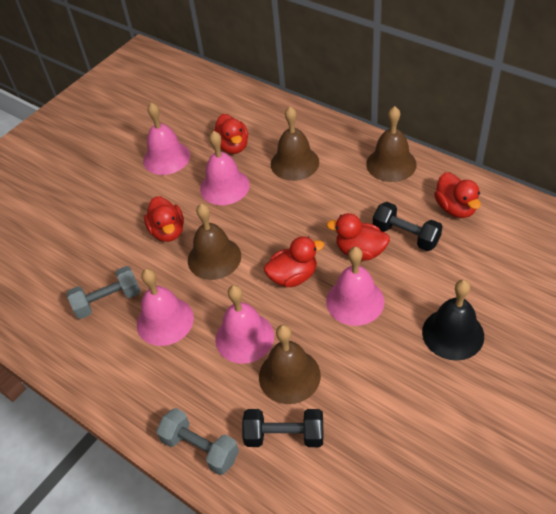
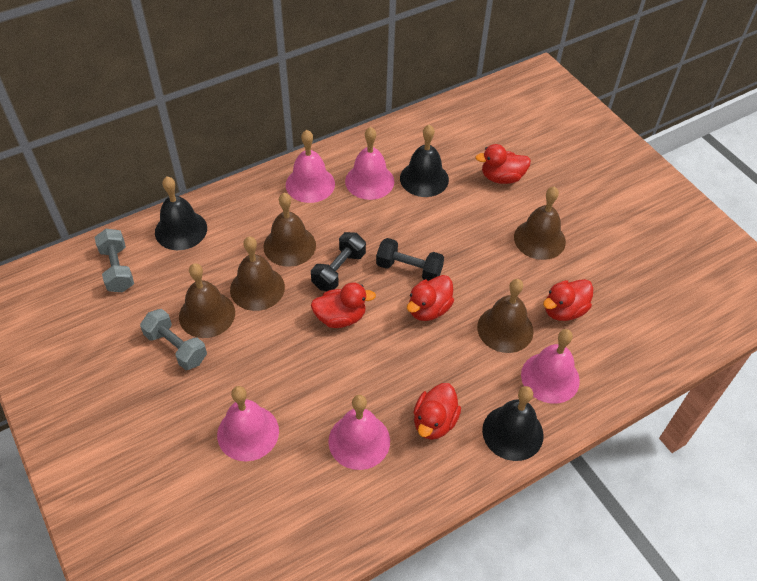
black bell: 1 -> 3
brown bell: 4 -> 5

